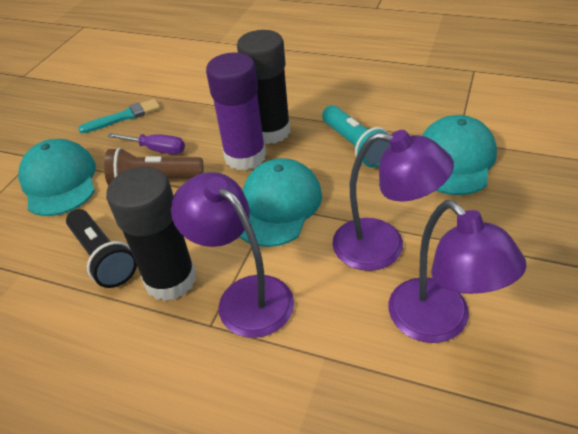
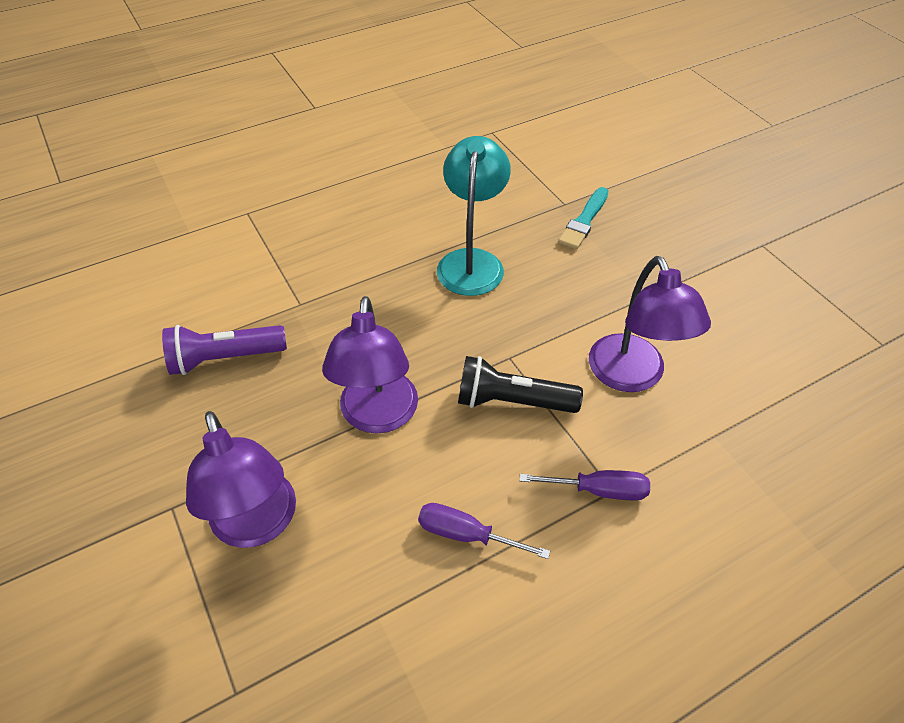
black glue stick: 2 -> 0
brown flashlight: 1 -> 0
purple flashlight: 0 -> 1
purple glue stick: 1 -> 0
purple screwdriver: 1 -> 2
turquoise cap: 3 -> 0
turquoise flashlight: 1 -> 0
turquoise lamp: 0 -> 1

